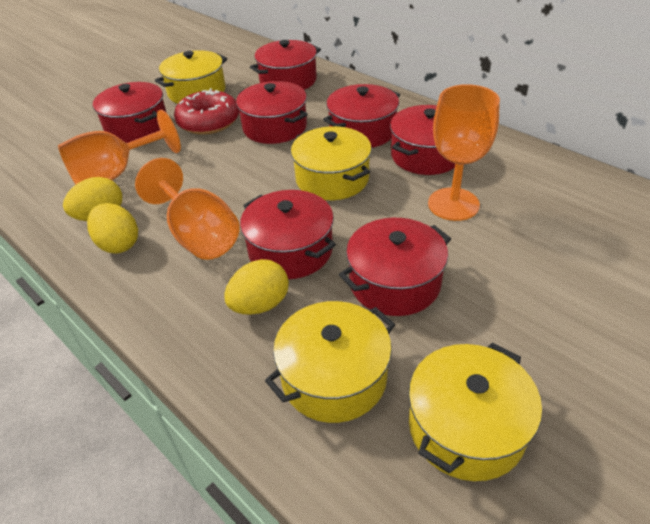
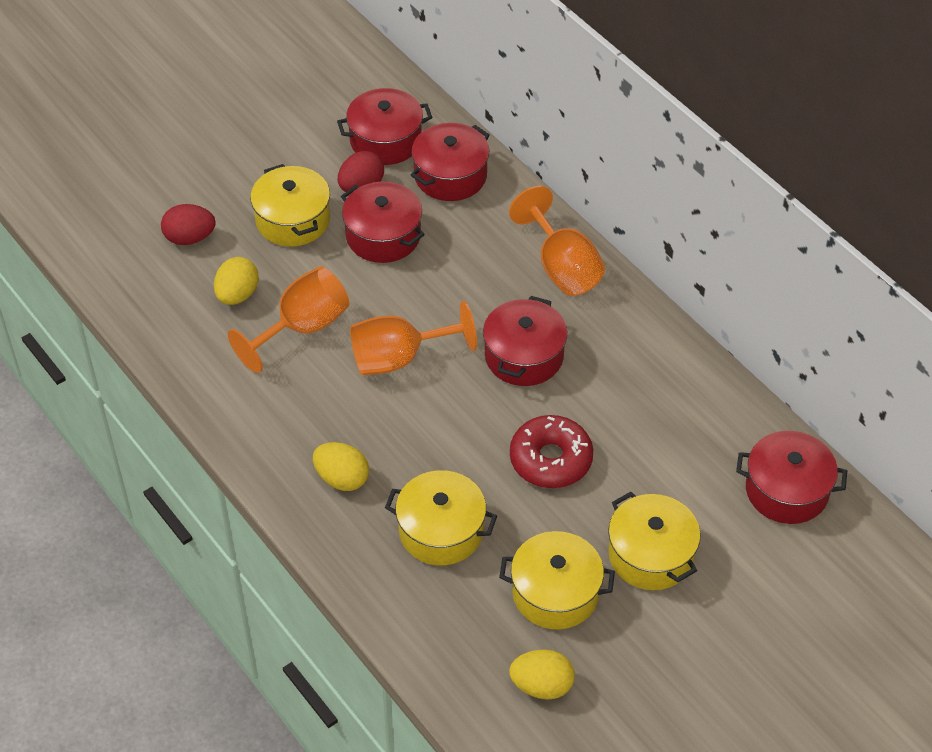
red egg: 0 -> 2
red pot: 7 -> 5

